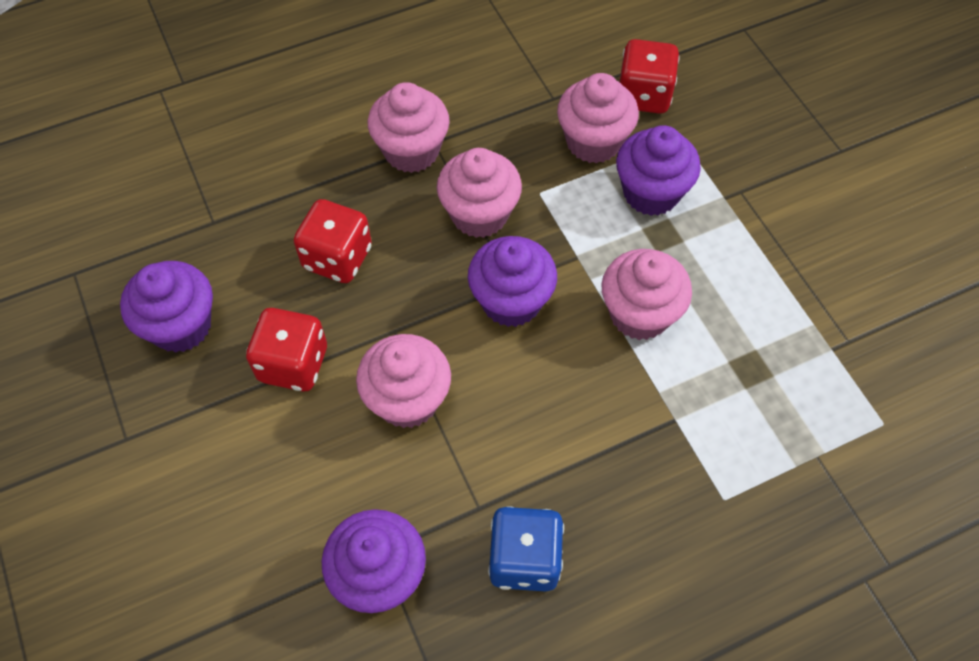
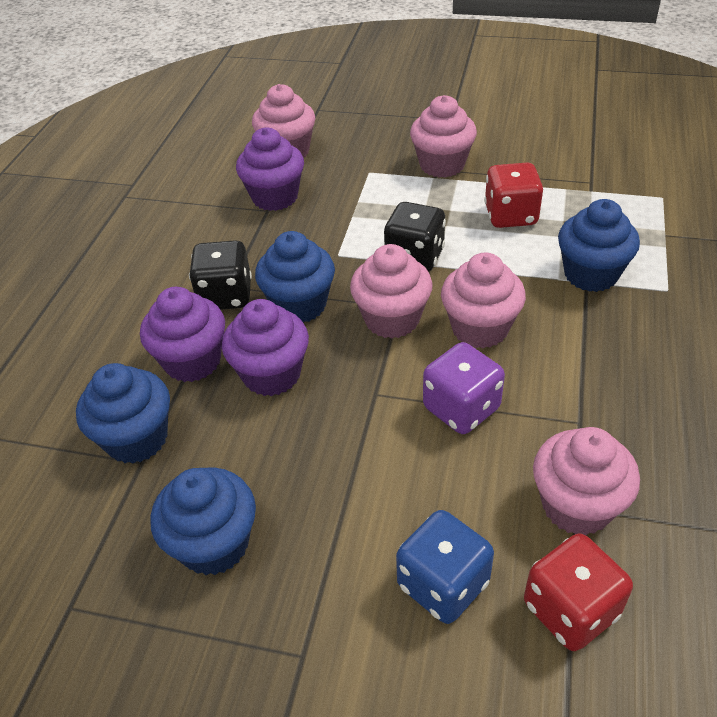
black dice: 0 -> 2
blue cupcake: 0 -> 4
purple cupcake: 4 -> 3
purple dice: 0 -> 1
red dice: 3 -> 2

